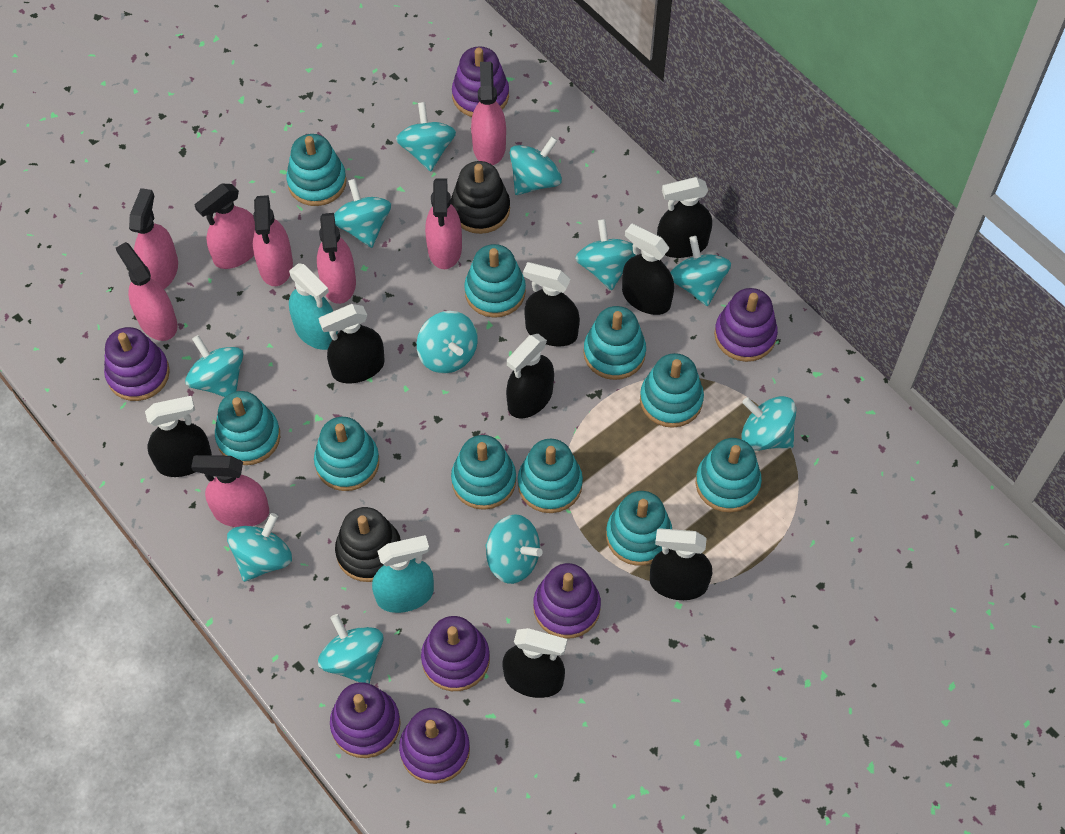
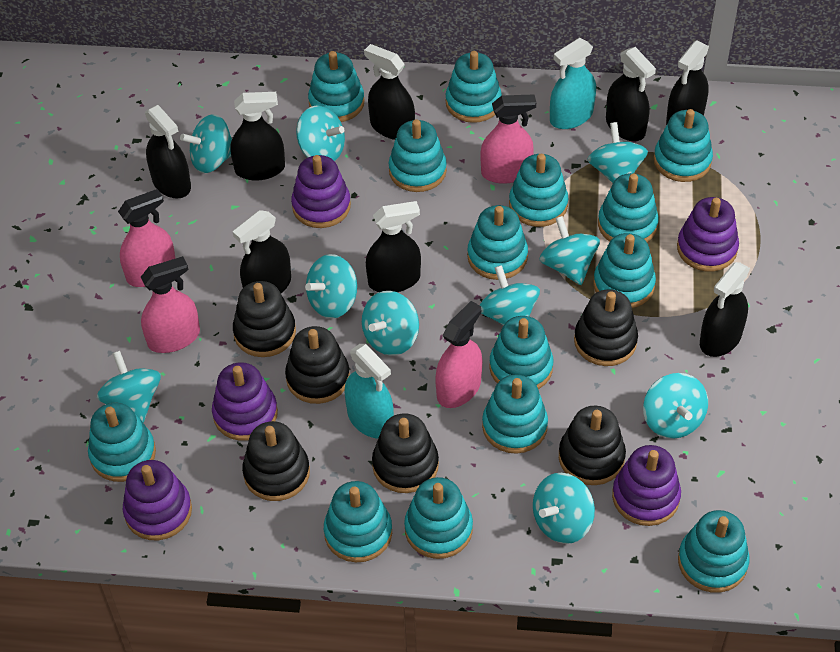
black stacking toy: 2 -> 6
pink spray bottle: 8 -> 4
purple stacking toy: 7 -> 5
turquoise spinning top: 11 -> 10
turquoise stacking toy: 10 -> 14

